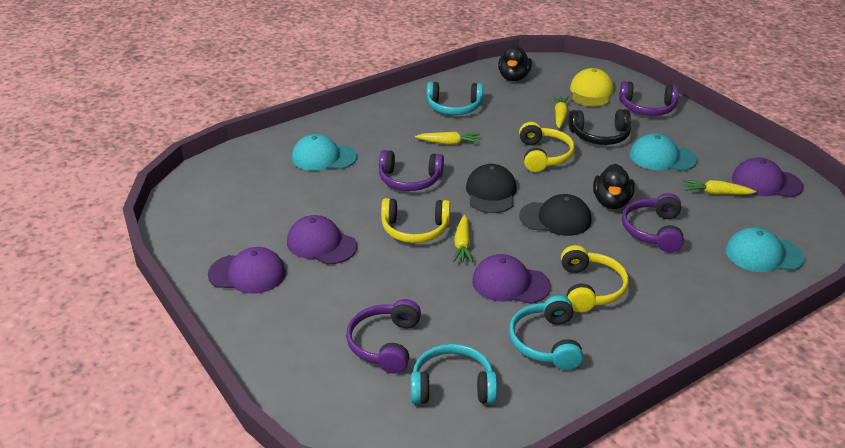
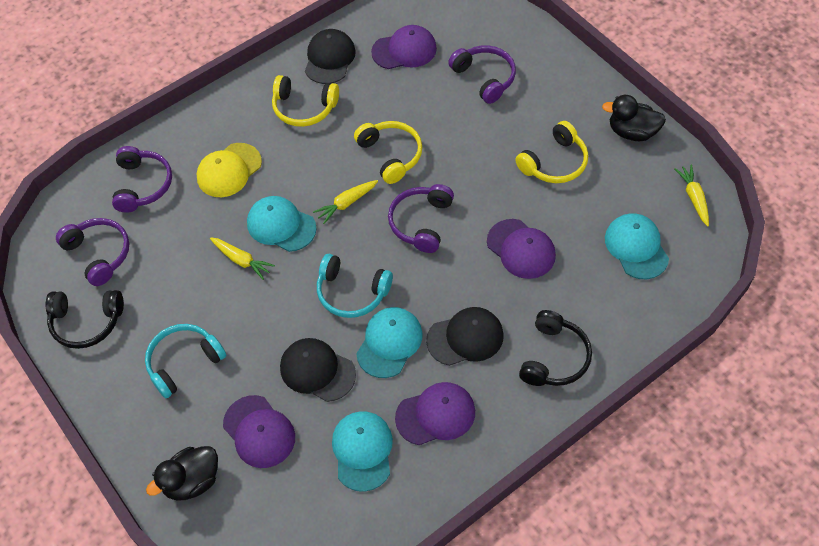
black cap: 2 -> 3
black headphones: 1 -> 2
turquoise cap: 3 -> 4
turquoise headphones: 3 -> 2
yellow carrot: 4 -> 3

